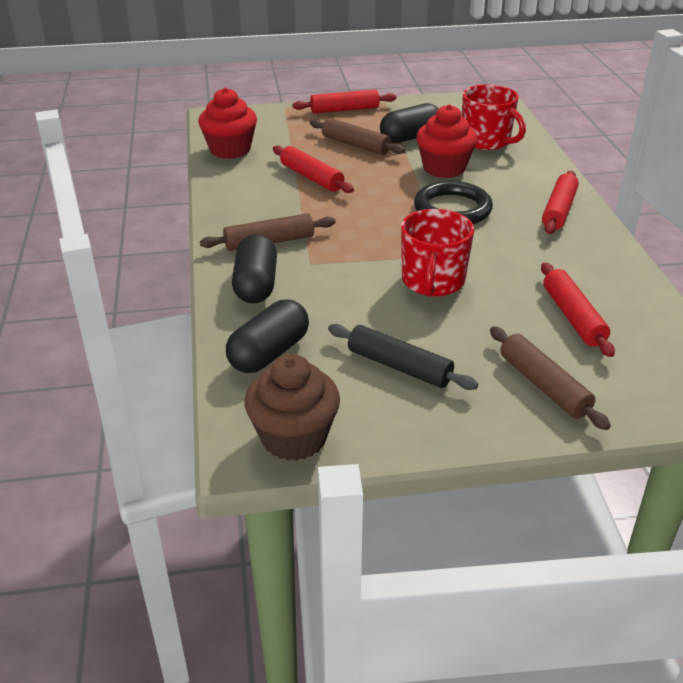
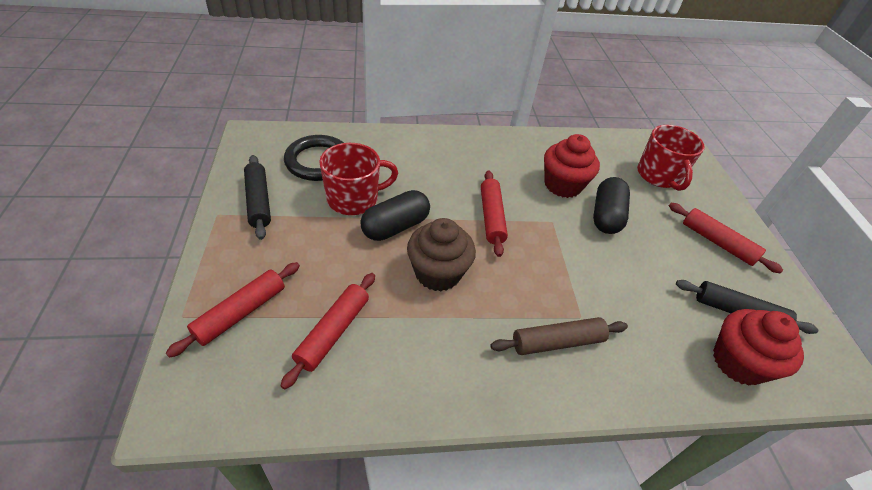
black capsule: 3 -> 2
black rolling pin: 1 -> 2
brown rolling pin: 3 -> 1

